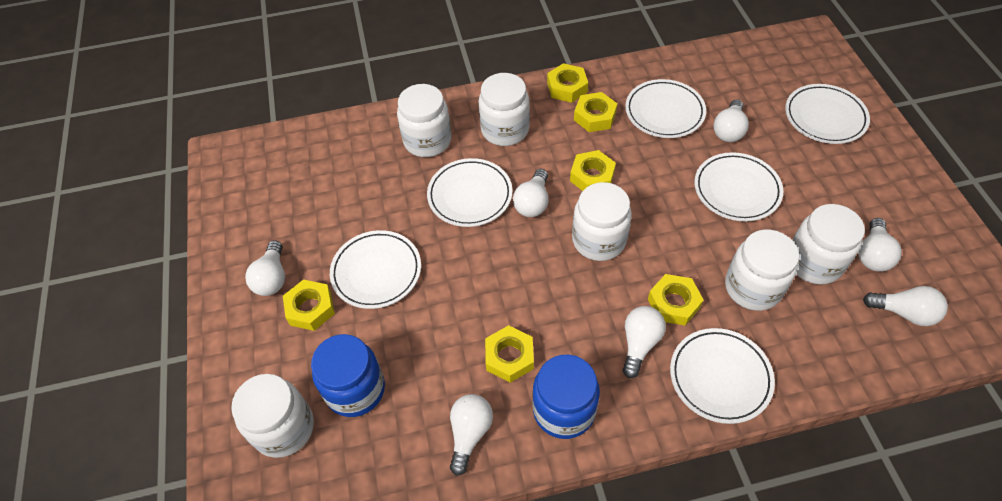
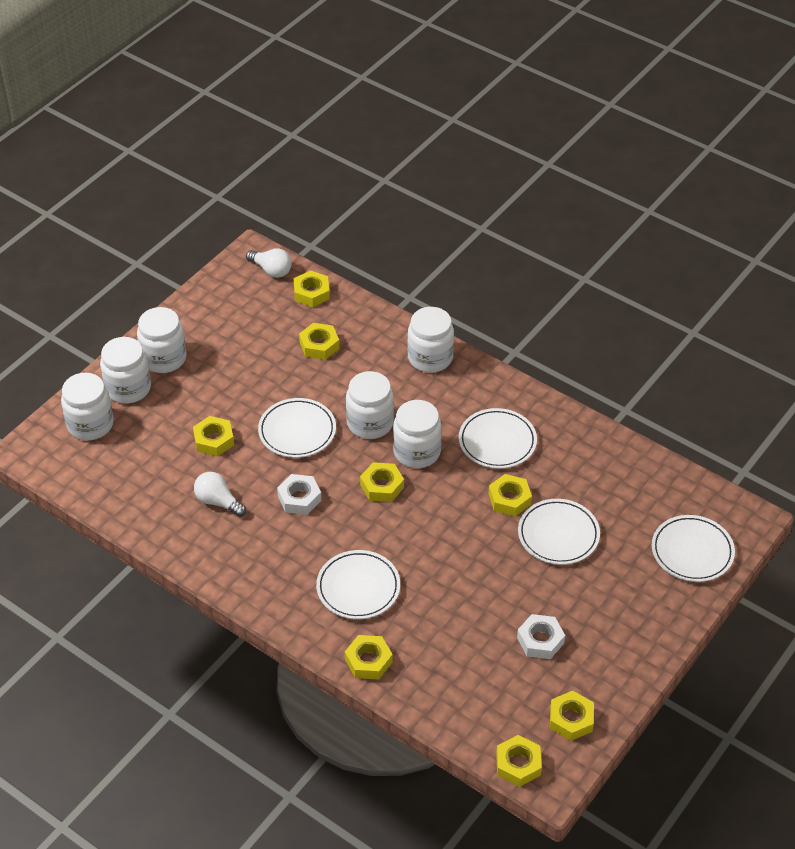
blue jar: 2 -> 0
white light bulb: 7 -> 2
white nut: 0 -> 2
white plate: 6 -> 5
yellow nut: 6 -> 8

